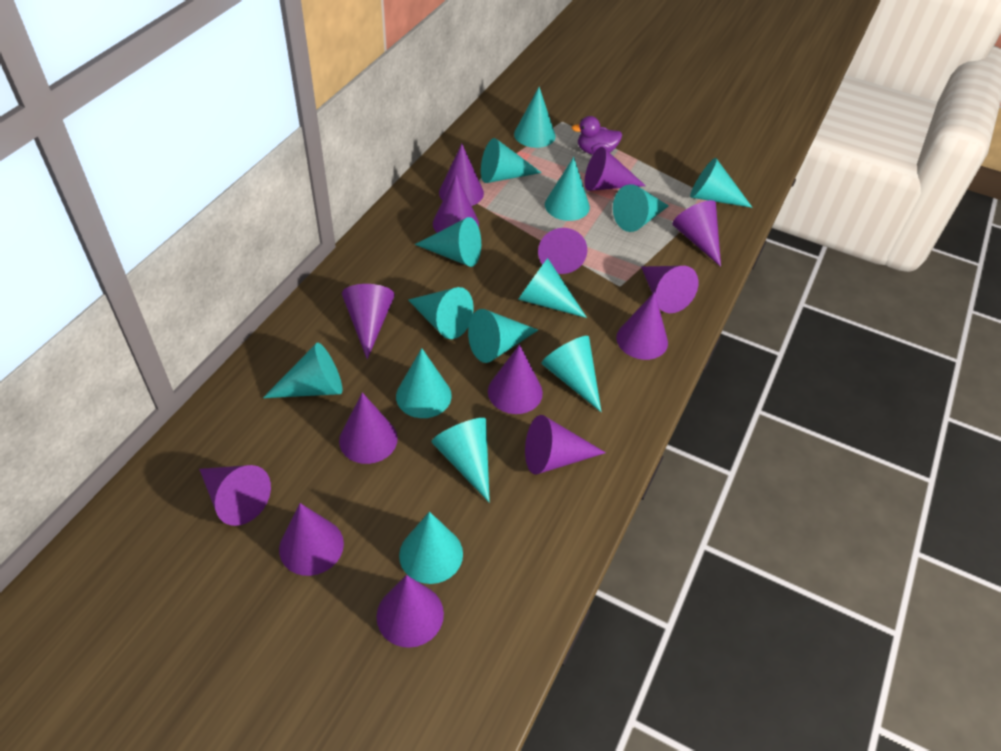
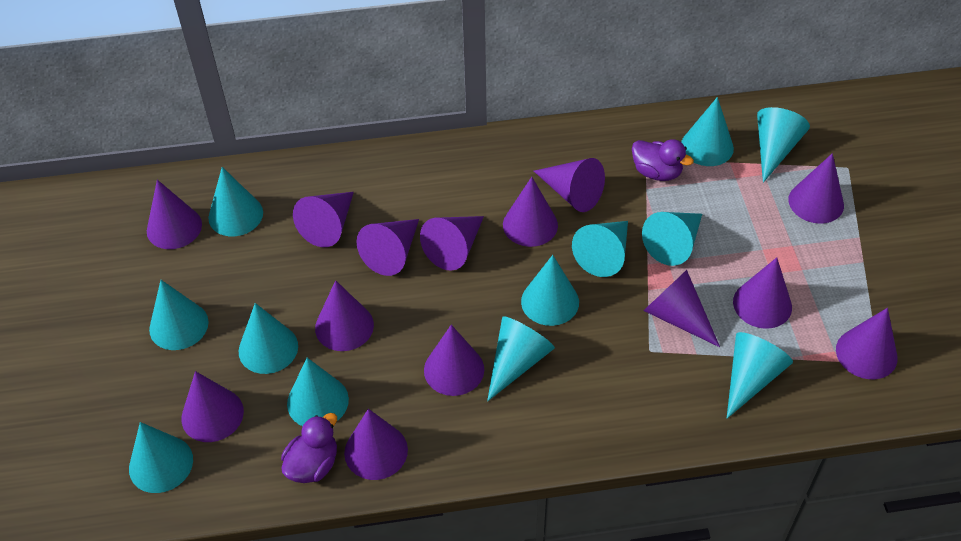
purple duck: 1 -> 2
turquoise cone: 14 -> 12

